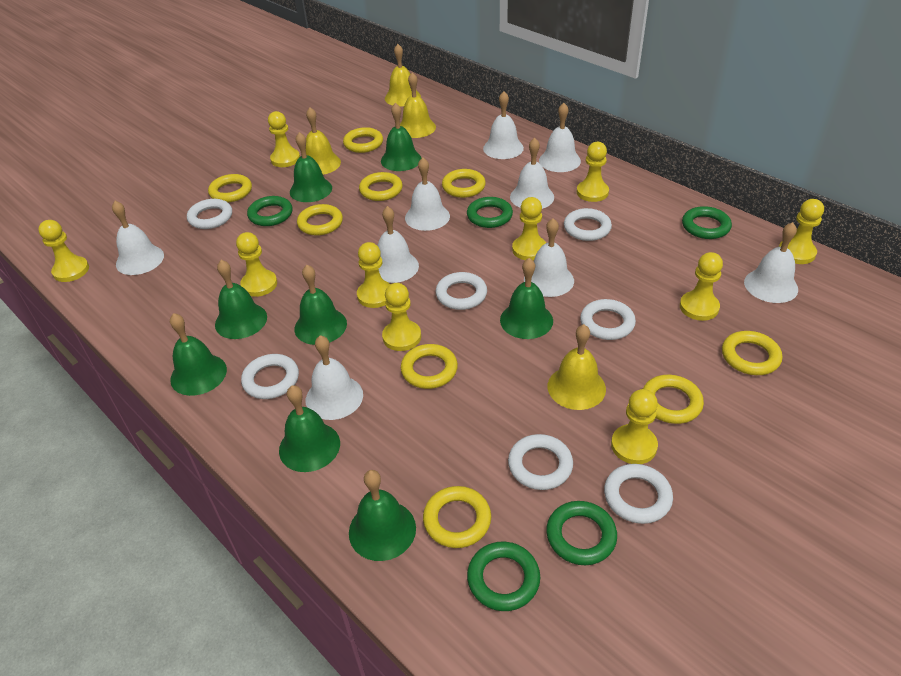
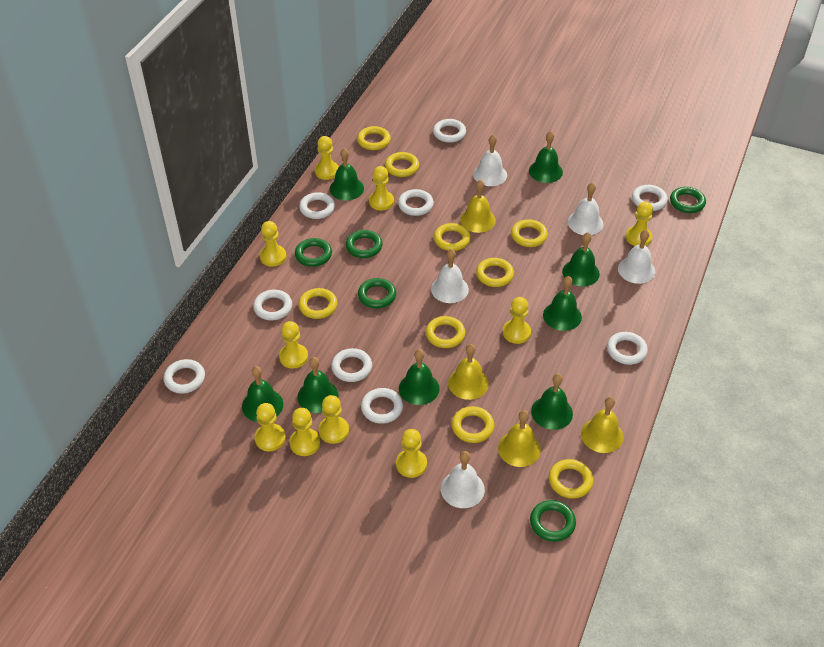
white bell: 9 -> 5
white ring: 7 -> 9

